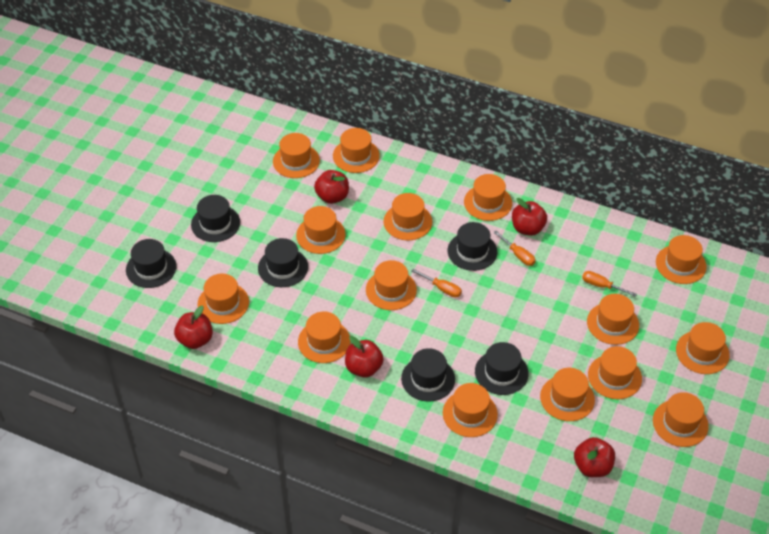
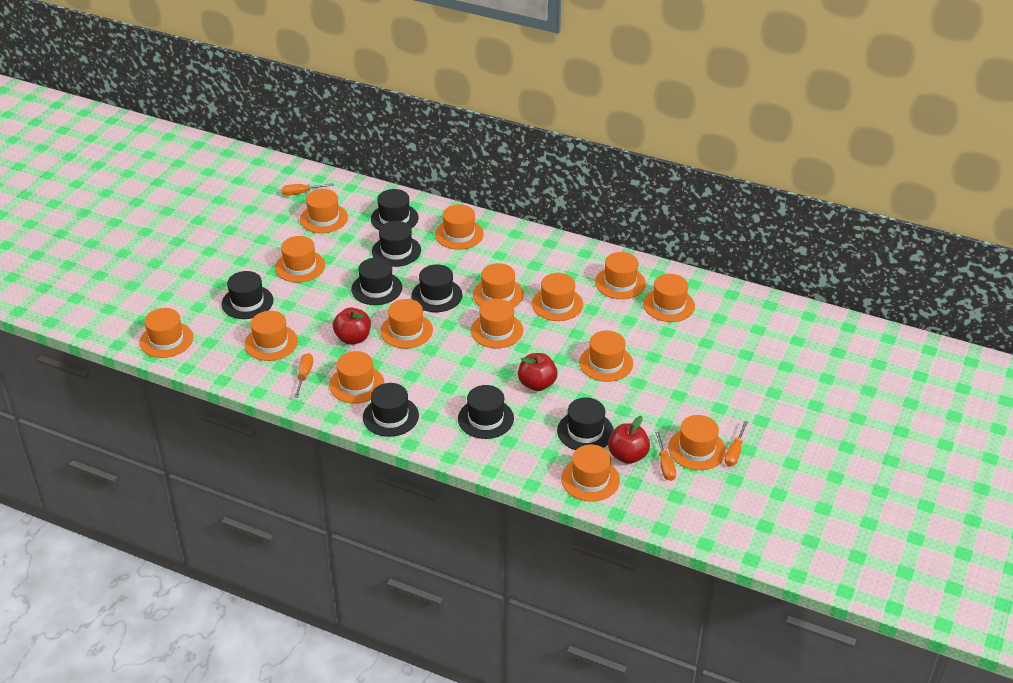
black hat: 6 -> 8
orange screwdriver: 3 -> 4
red apple: 5 -> 3

